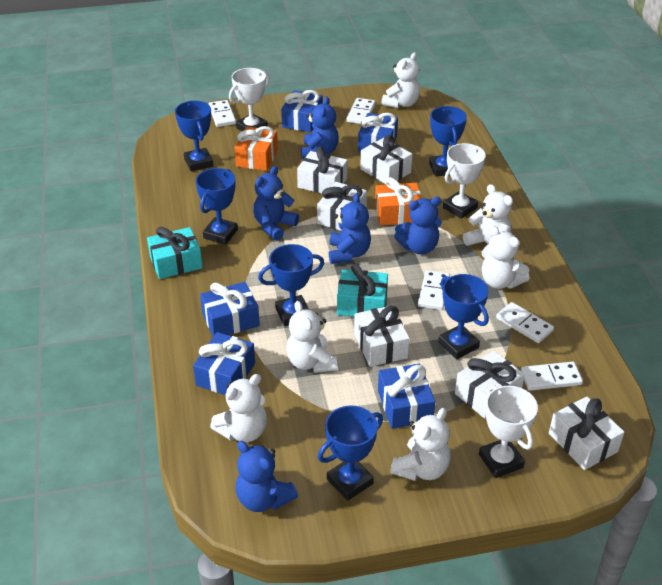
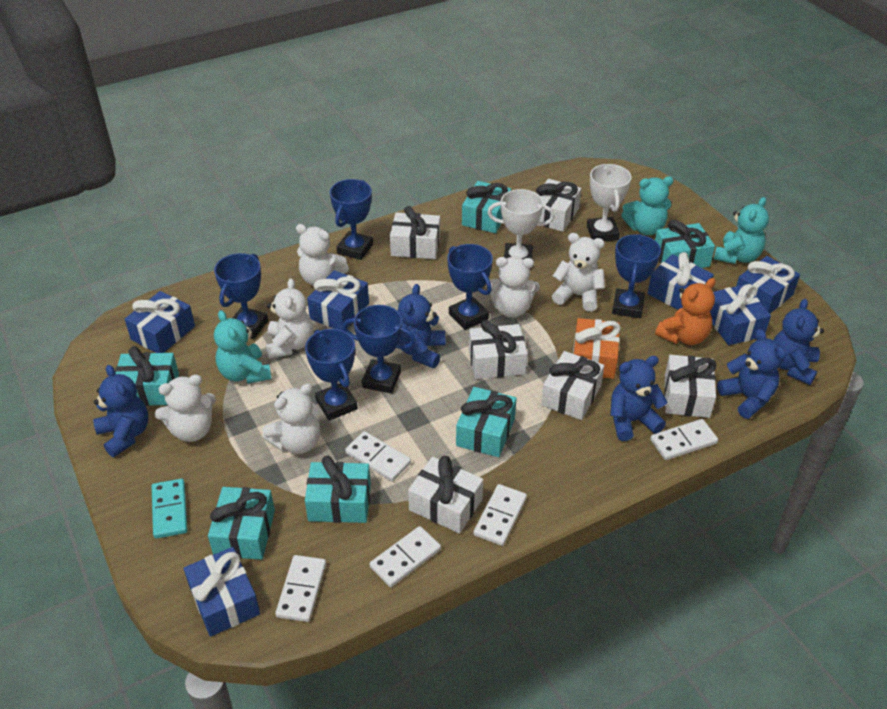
blue gift: 5 -> 6
orange gift: 2 -> 1
orange teddy bear: 0 -> 1
turquoise domino: 0 -> 1
turquoise gift: 2 -> 6
turquoise teddy bear: 0 -> 3
white trophy: 3 -> 2

